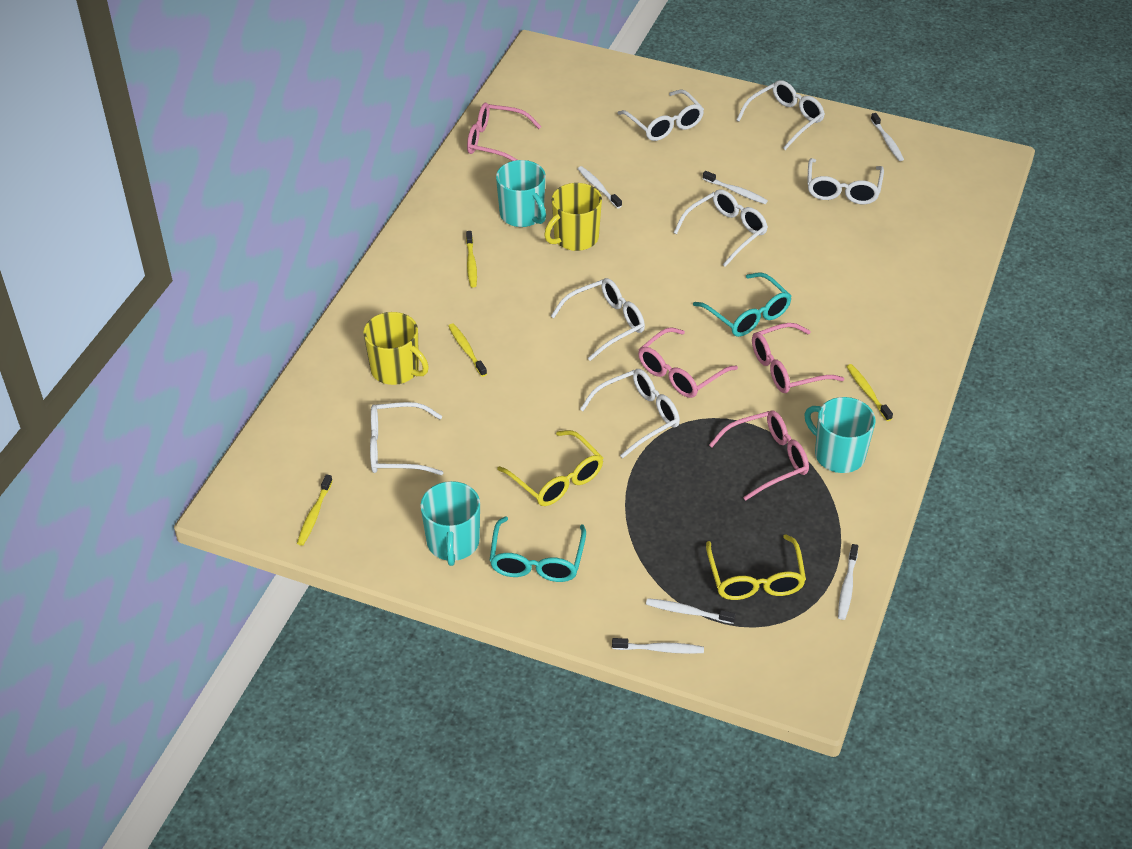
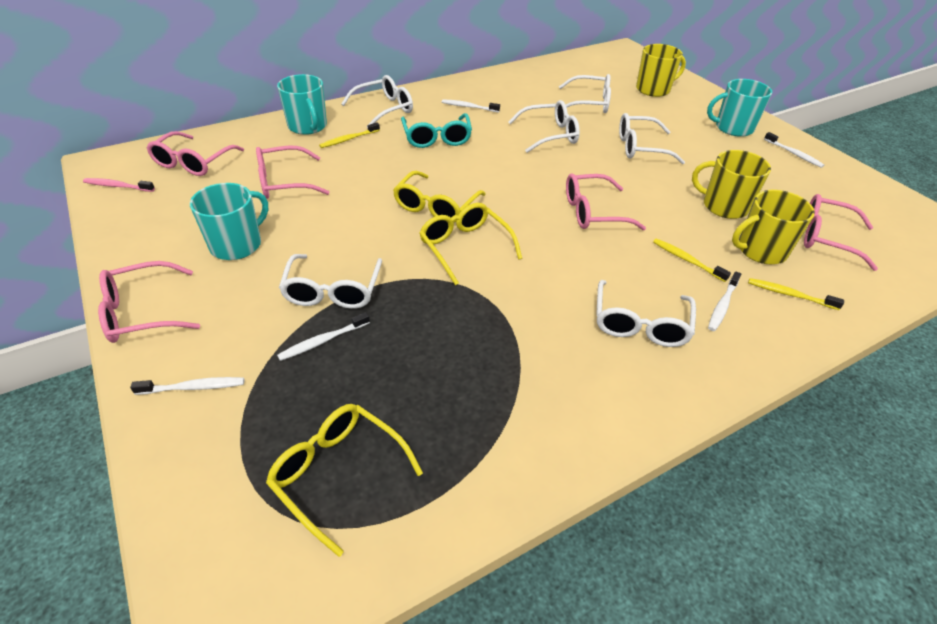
pink glasses: 4 -> 5
pink toothbrush: 0 -> 1
turquoise glasses: 2 -> 1
white glasses: 7 -> 6
white toothbrush: 6 -> 5
yellow glasses: 2 -> 3
yellow mug: 2 -> 3
yellow toothbrush: 4 -> 3

